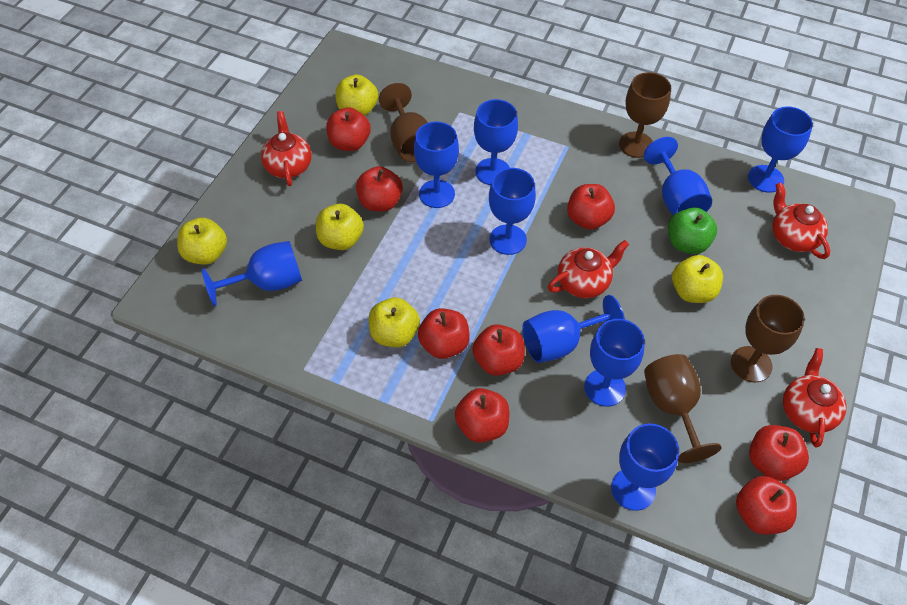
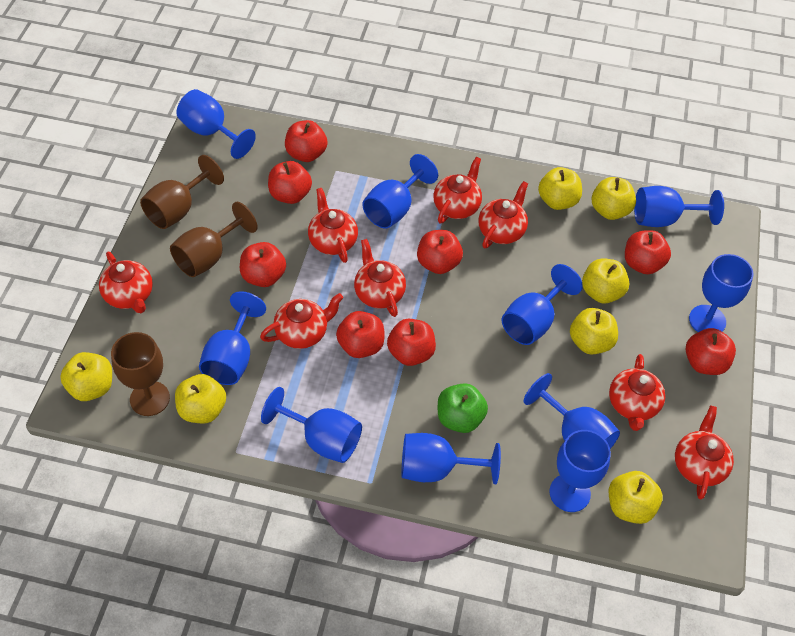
blue goblet: 9 -> 10
brown goblet: 4 -> 3
red teapot: 4 -> 8
yellow apple: 5 -> 7

